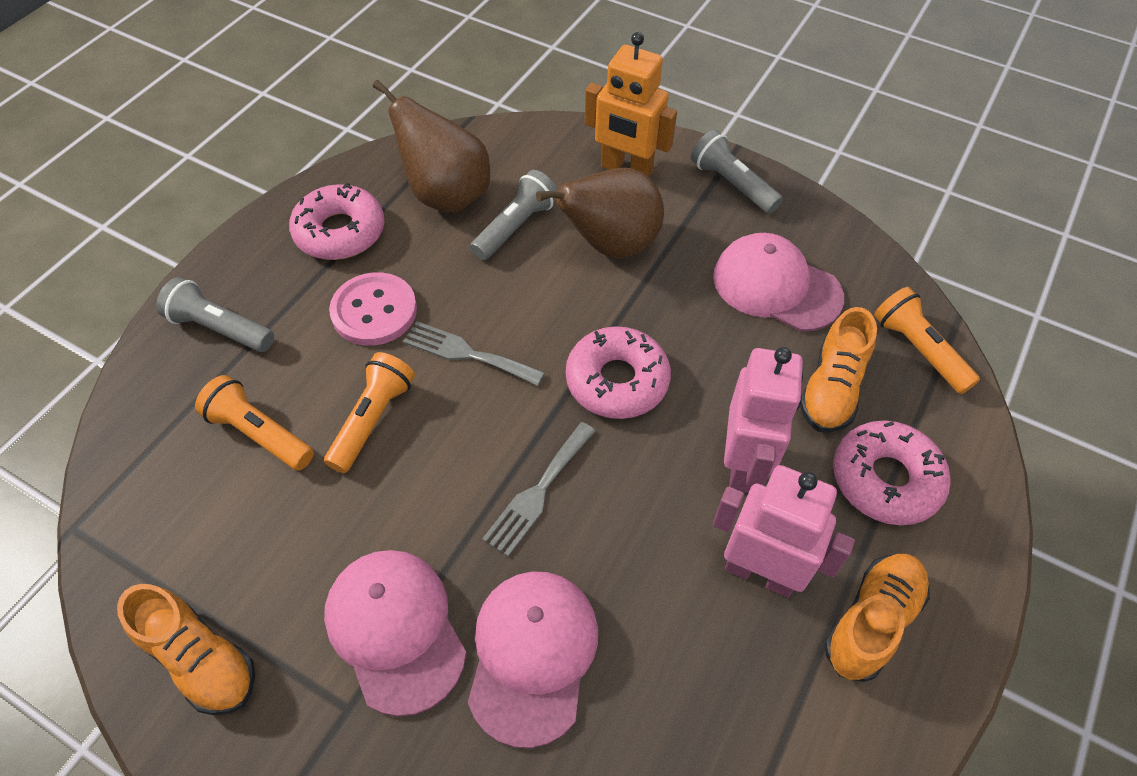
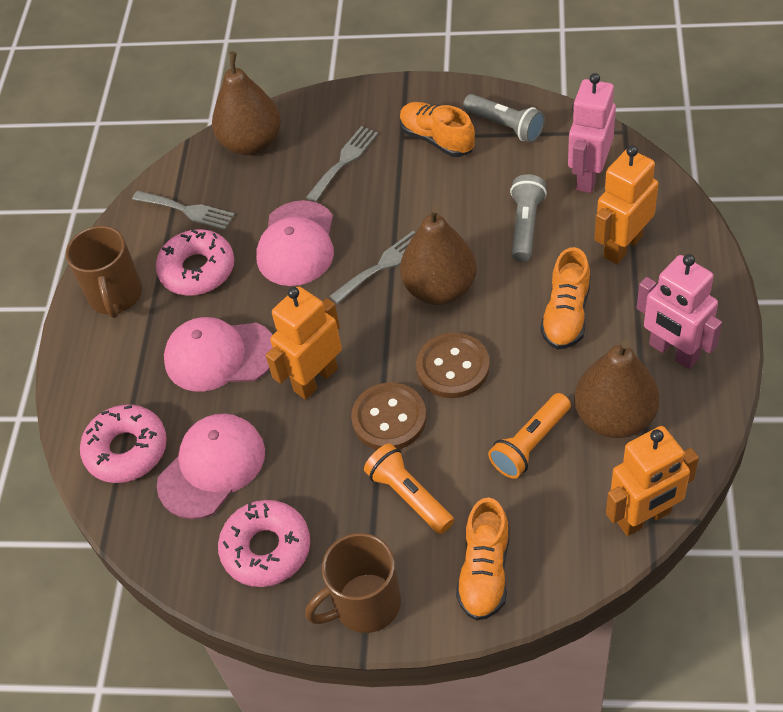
brown button: 0 -> 2
brown mug: 0 -> 2
brown pear: 2 -> 3
grey flashlight: 3 -> 2
grey fork: 2 -> 3
orange flashlight: 3 -> 2
orange robot: 1 -> 3
pink button: 1 -> 0

